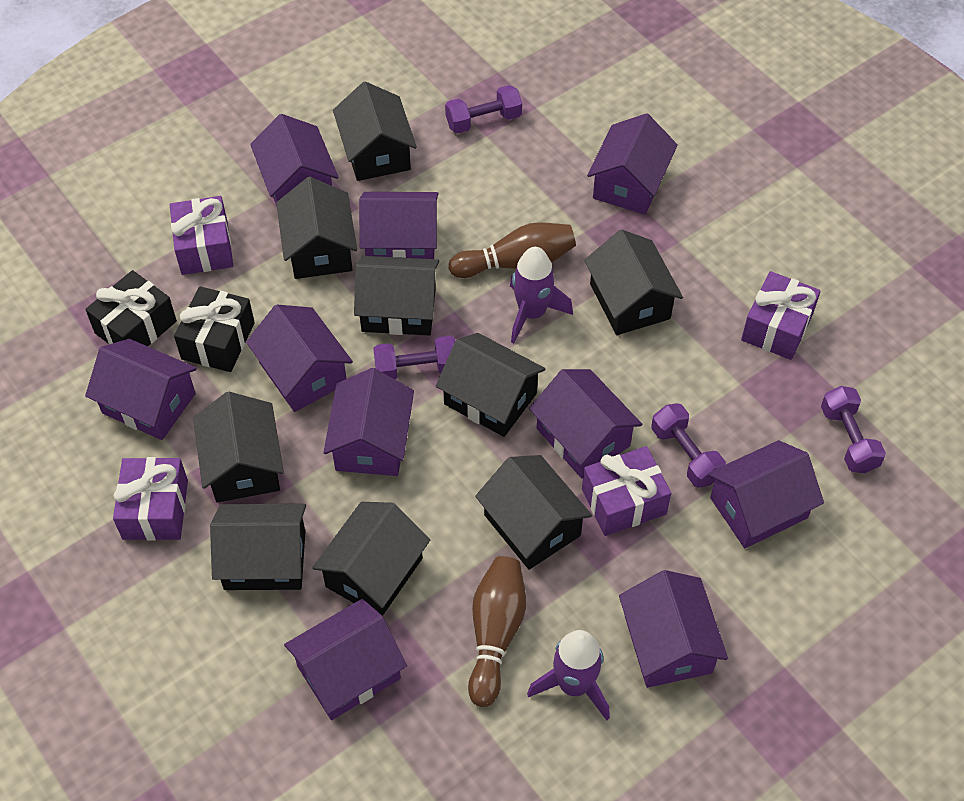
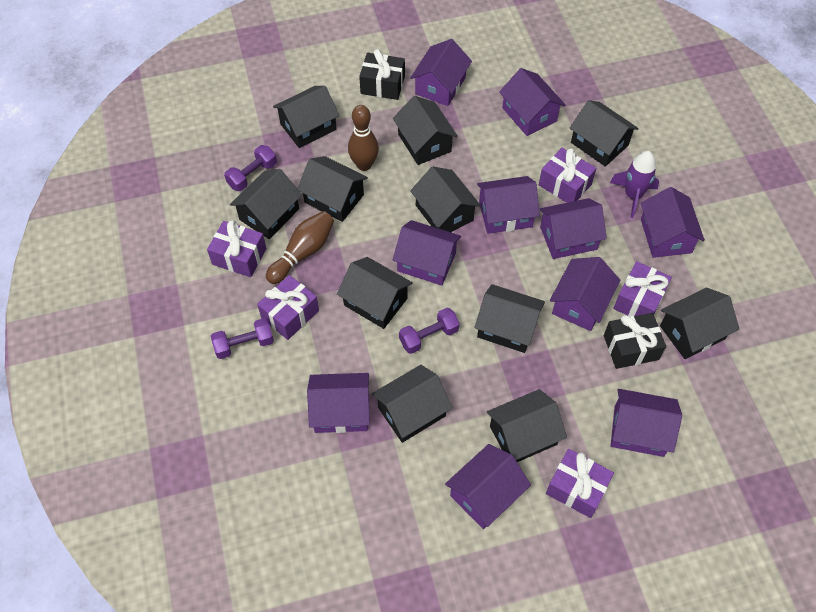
black house: 9 -> 11
purple dumbbell: 4 -> 3
purple gift: 4 -> 5
purple rocket: 2 -> 1

